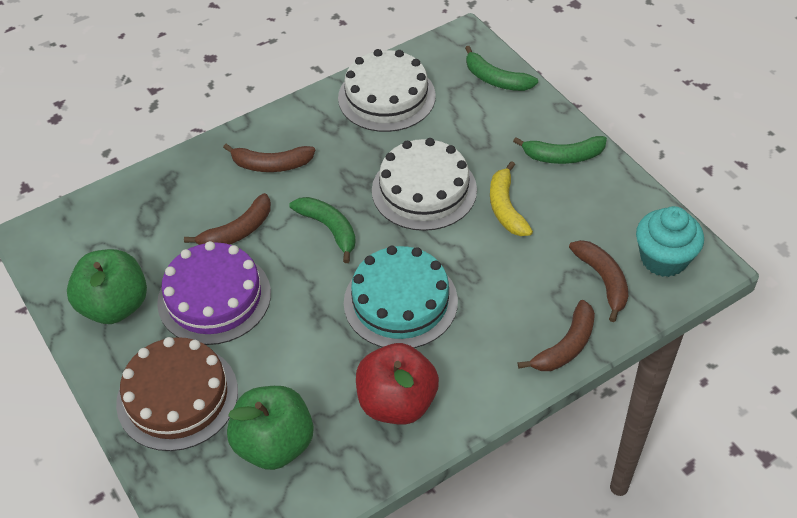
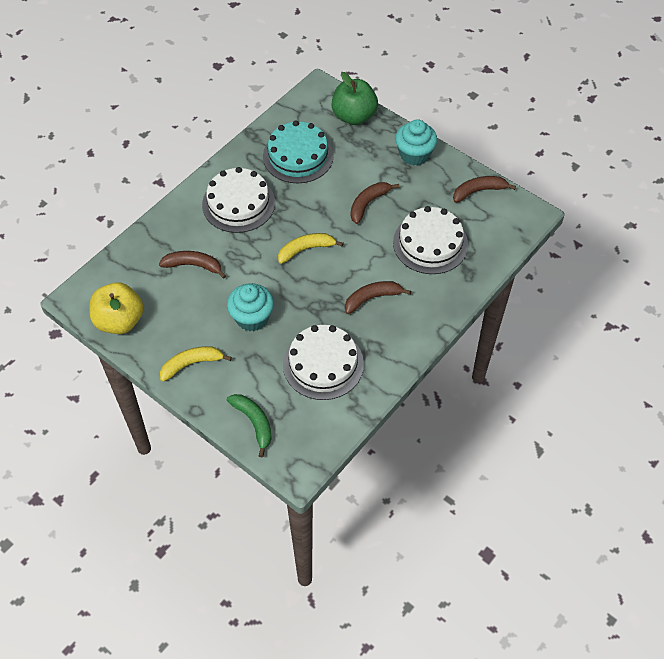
brown cake: 1 -> 0
green apple: 2 -> 1
green banana: 3 -> 1
purple cake: 1 -> 0
red apple: 1 -> 0
turquoise cupcake: 1 -> 2
white cake: 2 -> 3
yellow apple: 0 -> 1
yellow banana: 1 -> 2

